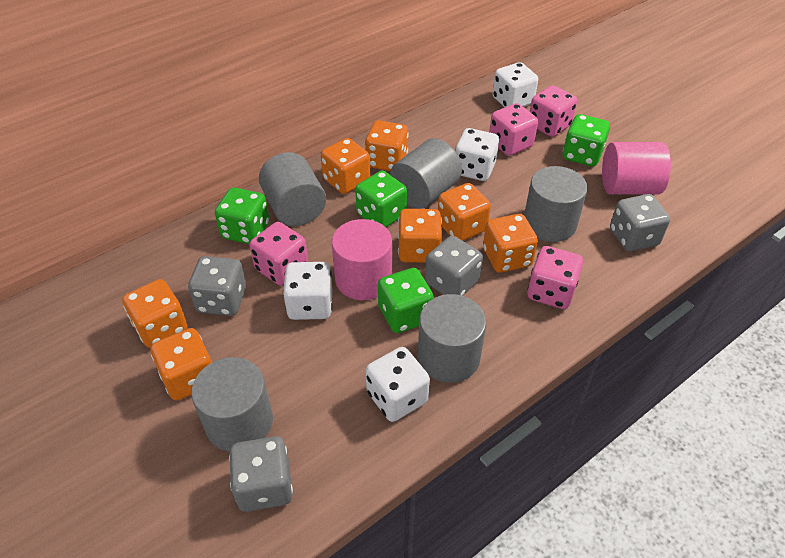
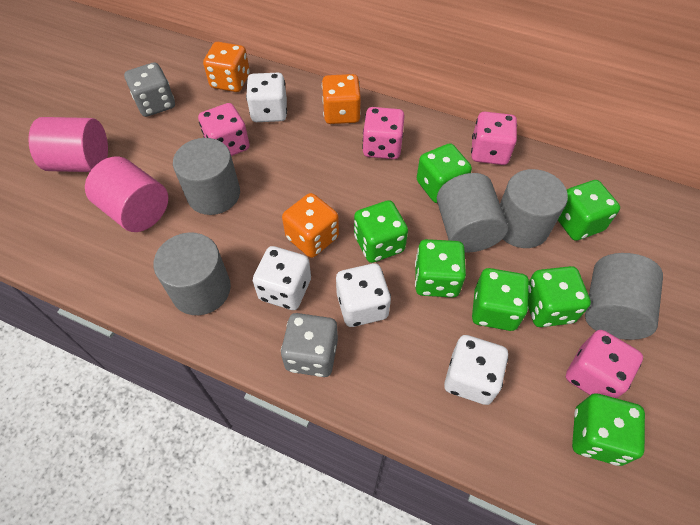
green dice: 4 -> 7
grey dice: 4 -> 2
orange dice: 7 -> 3

